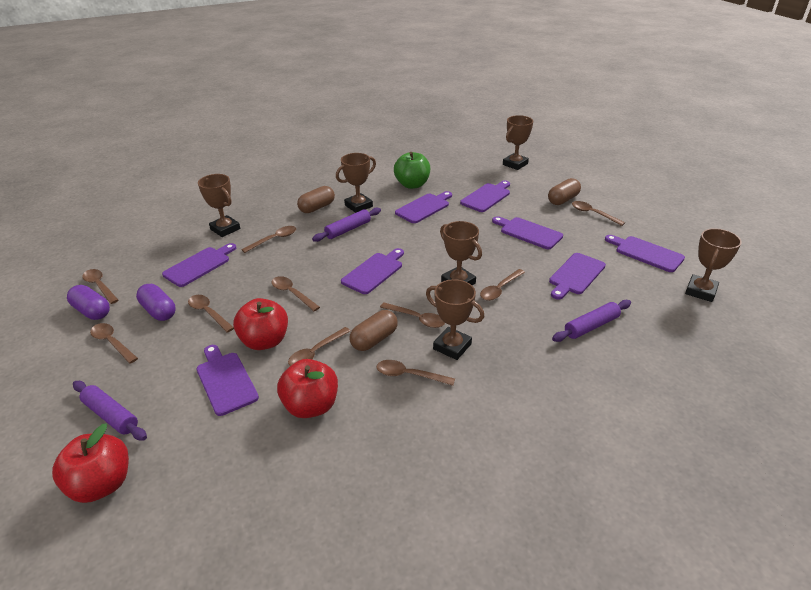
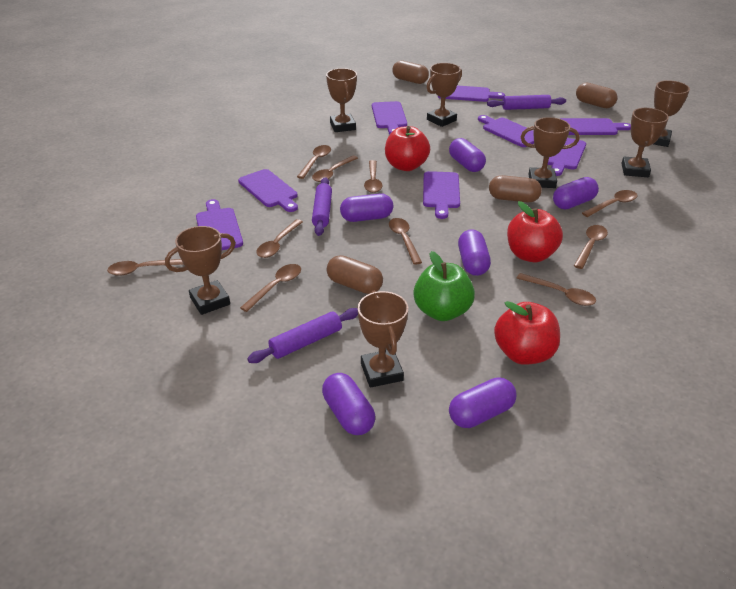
brown capsule: 3 -> 4
brown trophy: 6 -> 7
purple capsule: 2 -> 6

